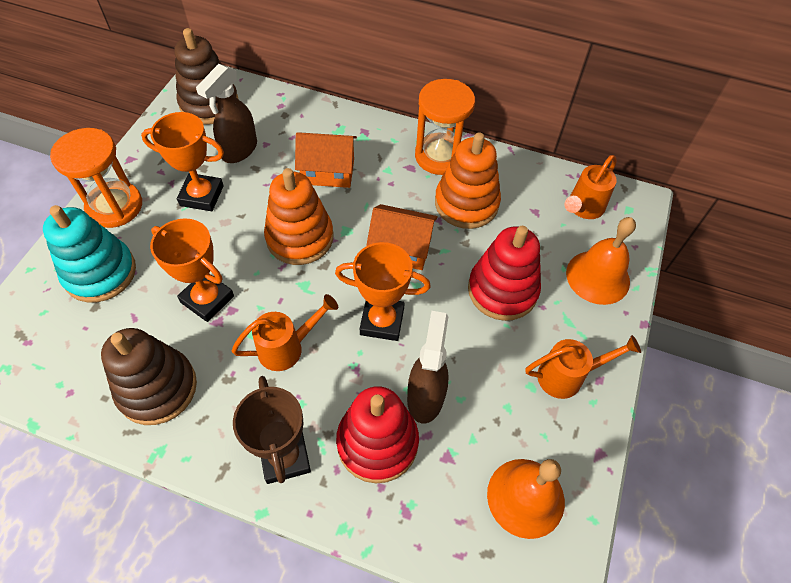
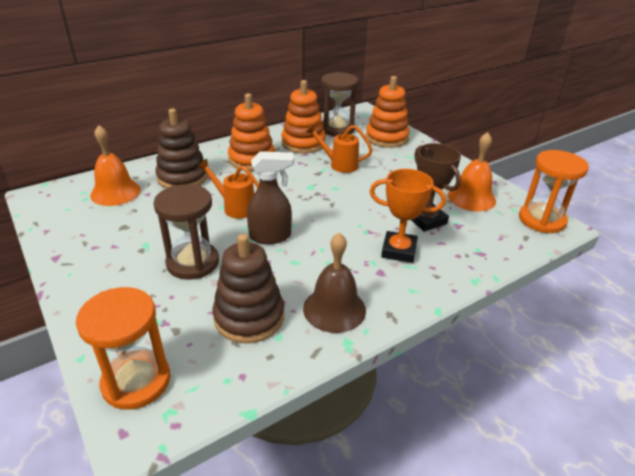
brown bell: 0 -> 1
brown hourglass: 0 -> 2
brown spray bottle: 2 -> 1
orange house: 2 -> 0
orange stacking toy: 2 -> 3
orange trophy: 3 -> 1
orange watering can: 3 -> 2
red stacking toy: 2 -> 0
turquoise stacking toy: 1 -> 0

